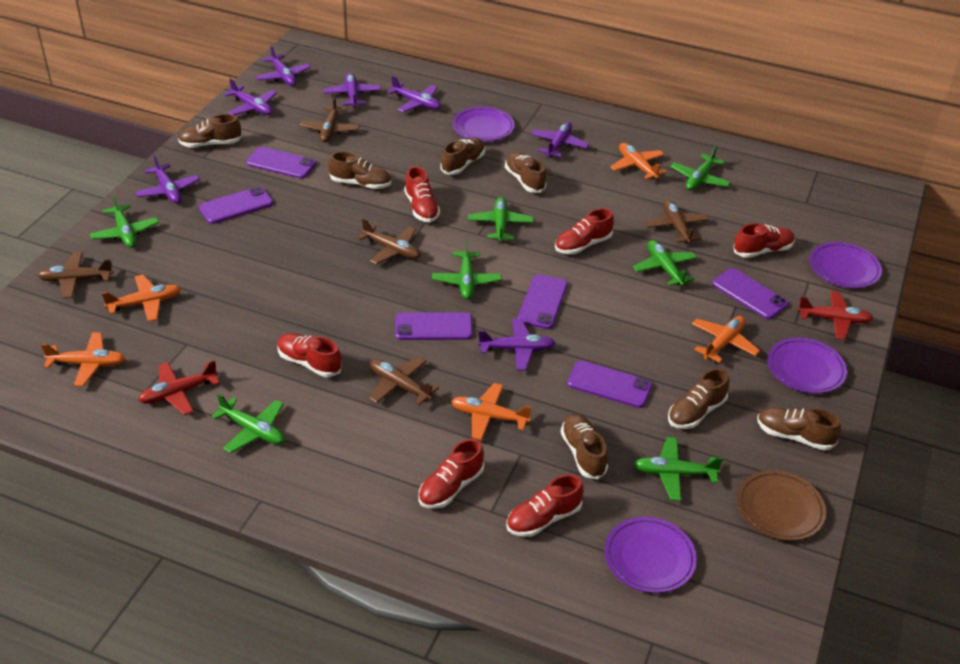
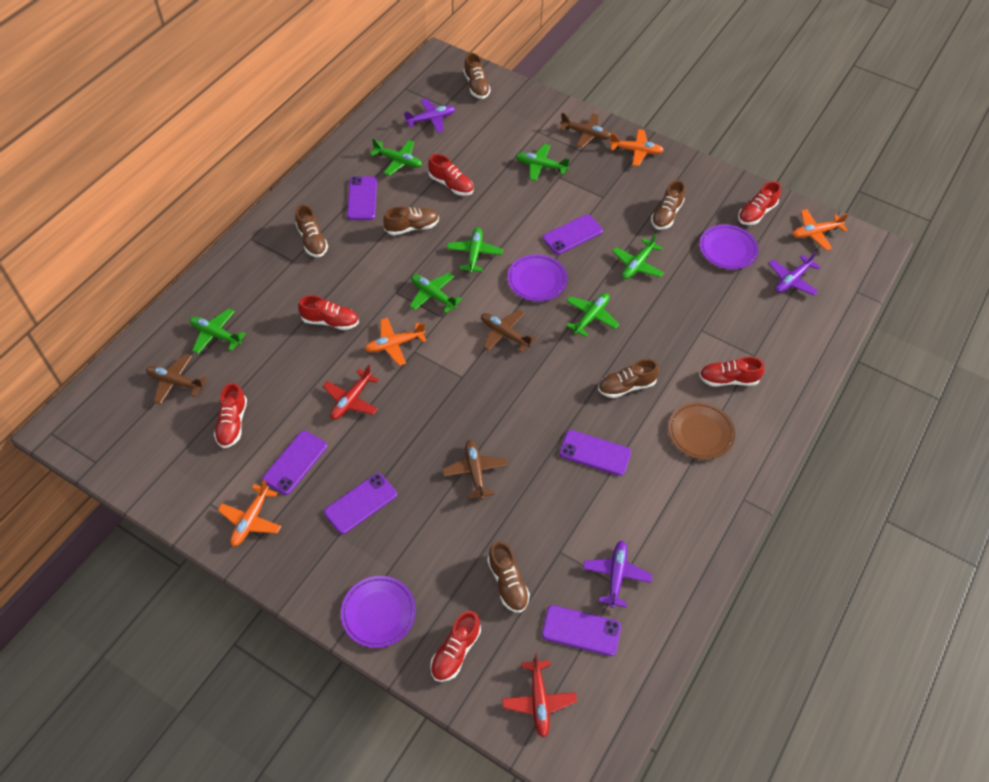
brown plane: 5 -> 4
brown shoe: 7 -> 6
orange plane: 5 -> 4
purple plane: 7 -> 3
purple plate: 4 -> 3

